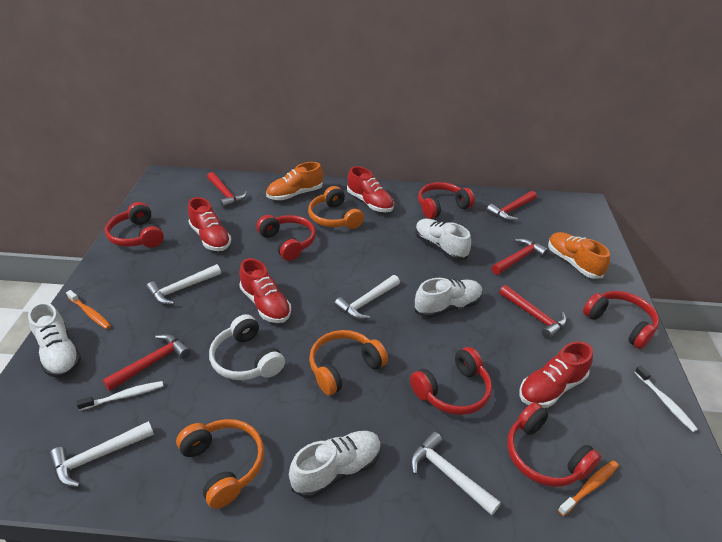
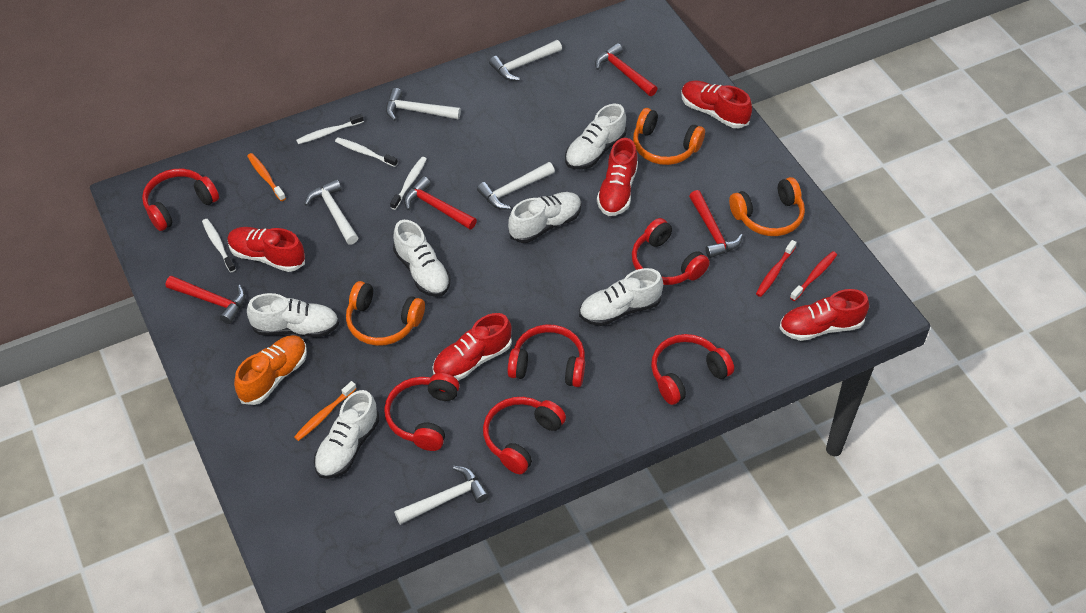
orange shoe: 2 -> 1
red hammer: 5 -> 4
red shoe: 4 -> 5
red toothbrush: 0 -> 2
white hammer: 4 -> 5
white headphones: 1 -> 0
white shoe: 4 -> 6
white toothbrush: 2 -> 4

